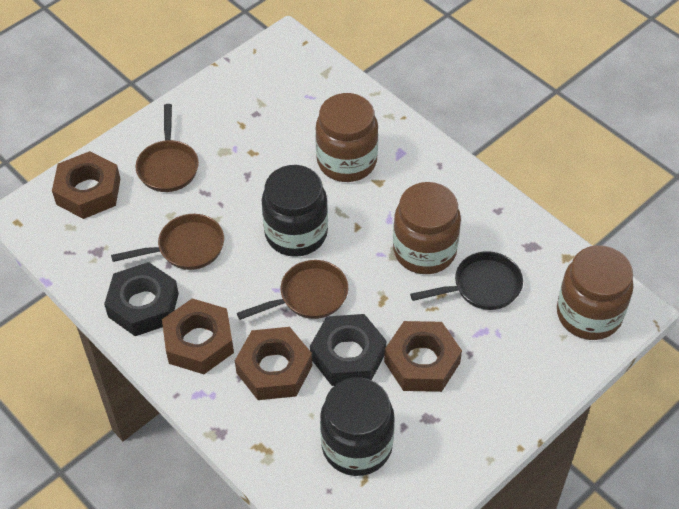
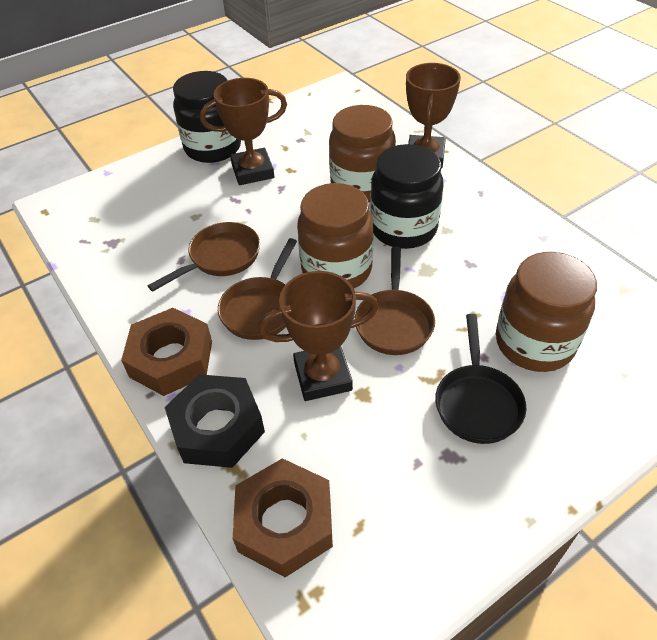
black nut: 2 -> 1
brown nut: 4 -> 2
brown trophy: 0 -> 3

